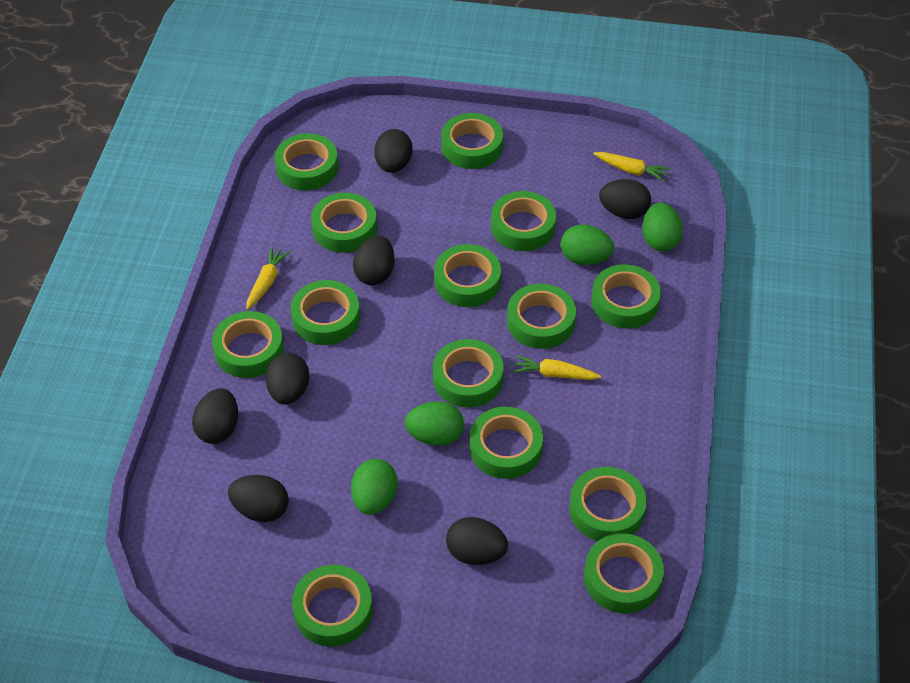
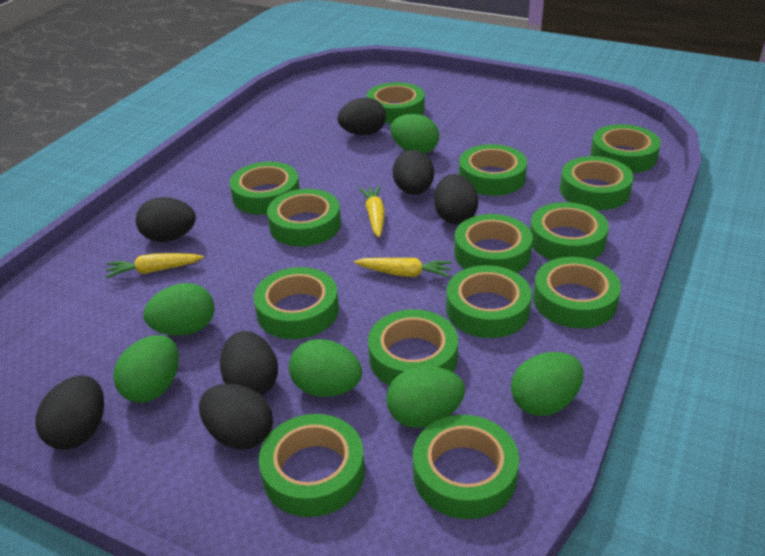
green egg: 4 -> 6

